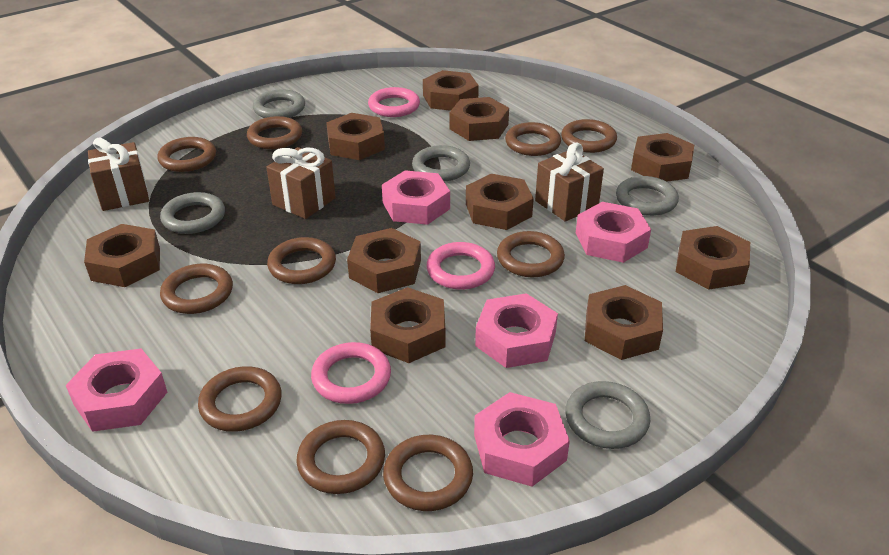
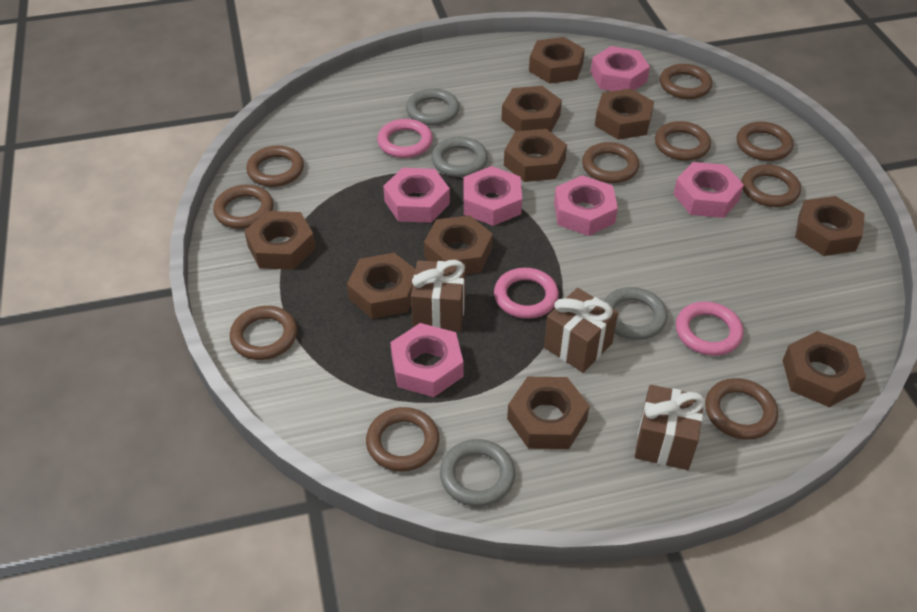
grey ring: 5 -> 4
pink nut: 5 -> 6

